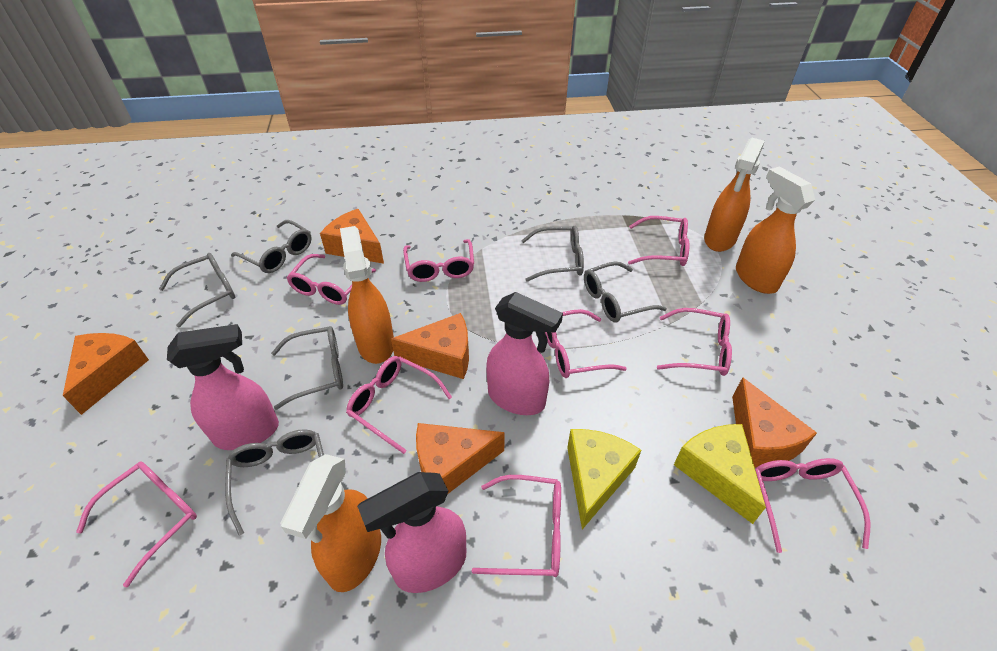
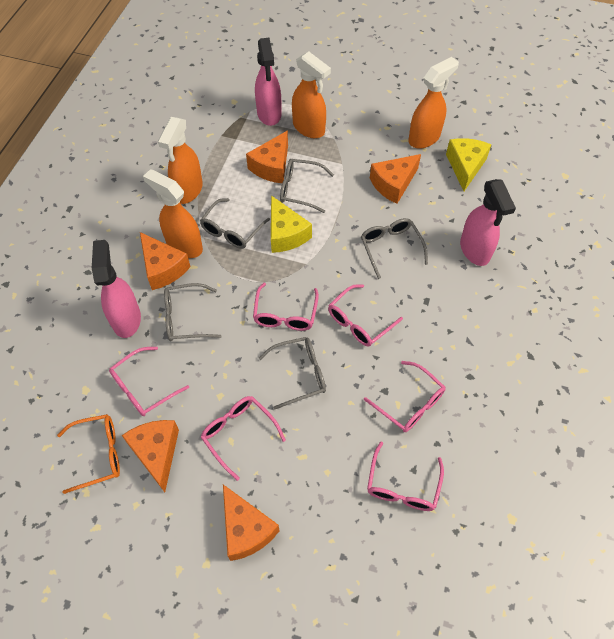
grey glasses: 6 -> 5
orange glasses: 0 -> 1
pink glasses: 9 -> 6

